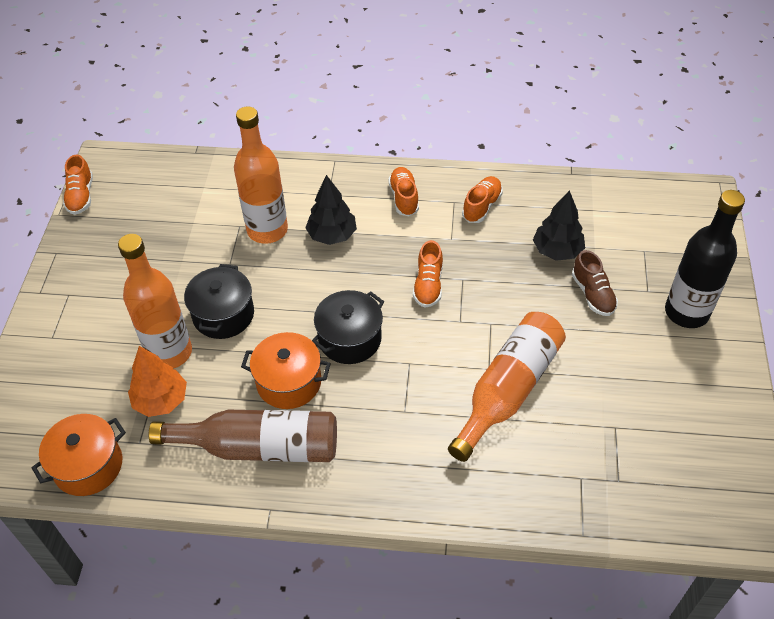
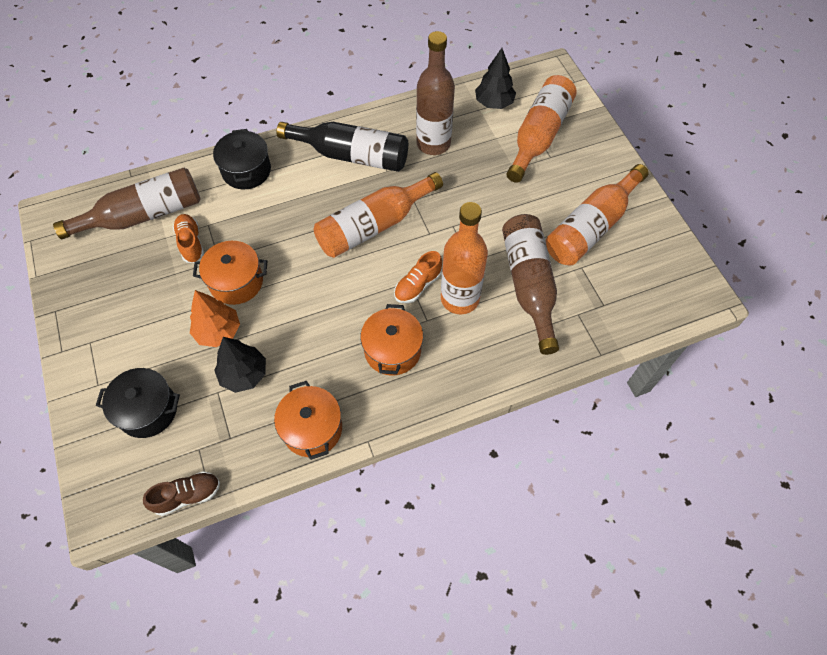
brown bottle: 1 -> 3
orange bottle: 3 -> 4
orange pot: 2 -> 3
orange shoe: 4 -> 2

